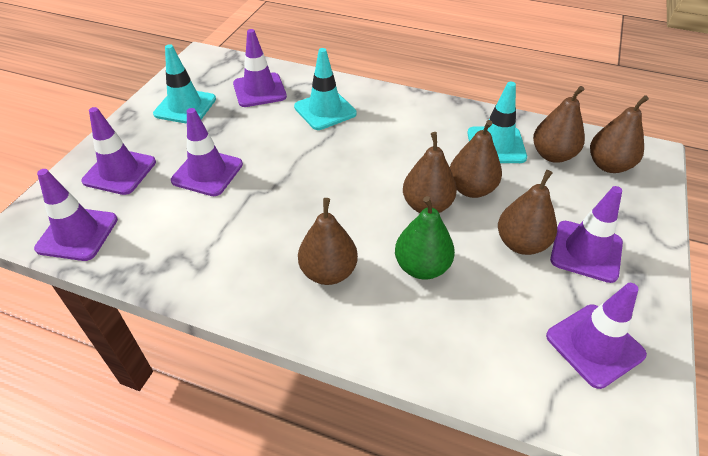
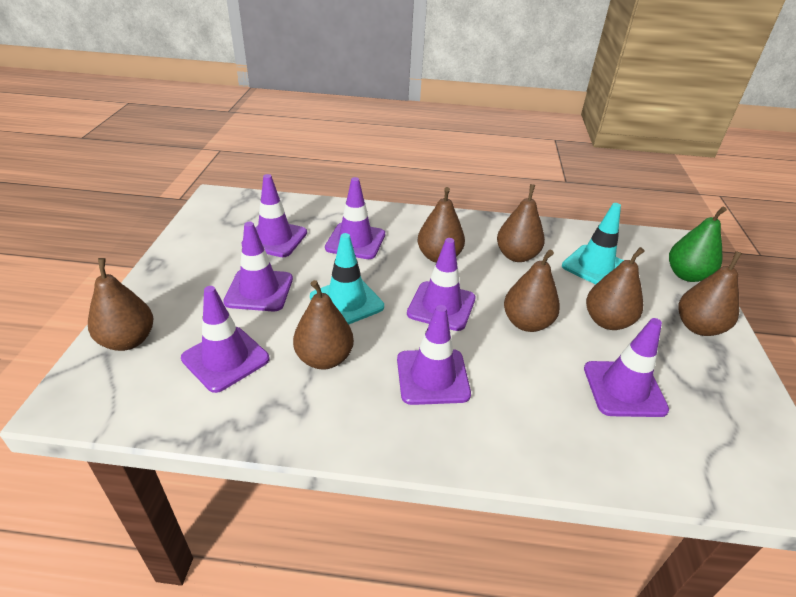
brown pear: 6 -> 7
purple traffic cone: 6 -> 7
turquoise traffic cone: 3 -> 2

